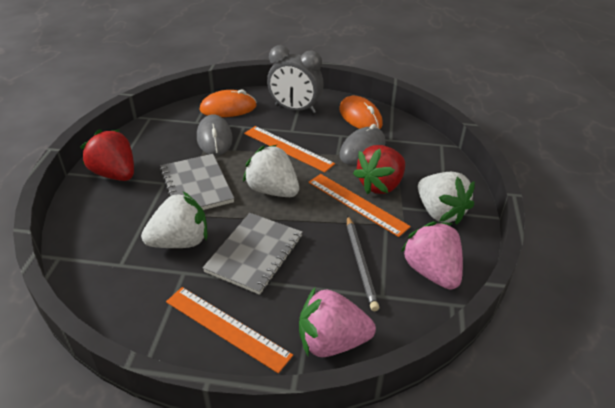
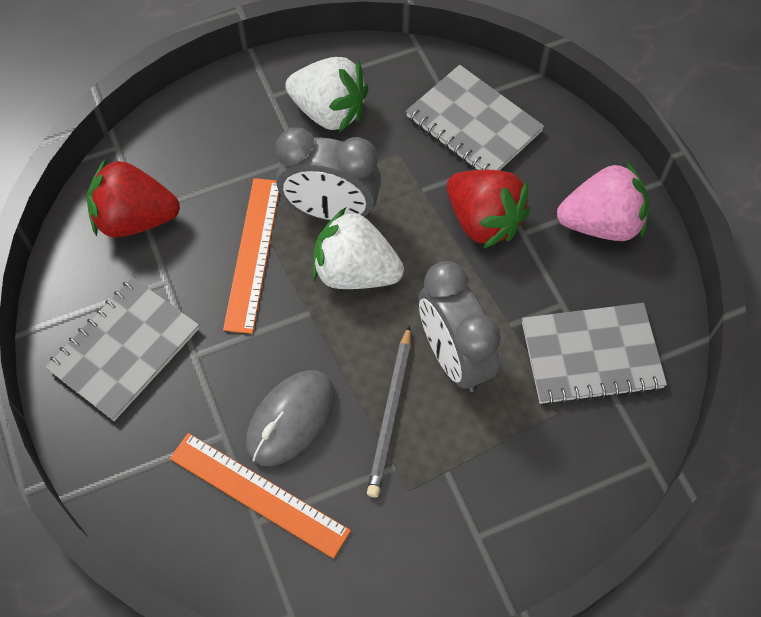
grey clock: 1 -> 2
grey mouse: 2 -> 1
grey notebook: 2 -> 3
orange mouse: 2 -> 0
orange ruler: 3 -> 2
pink strawberry: 2 -> 1
white strawberry: 3 -> 2

